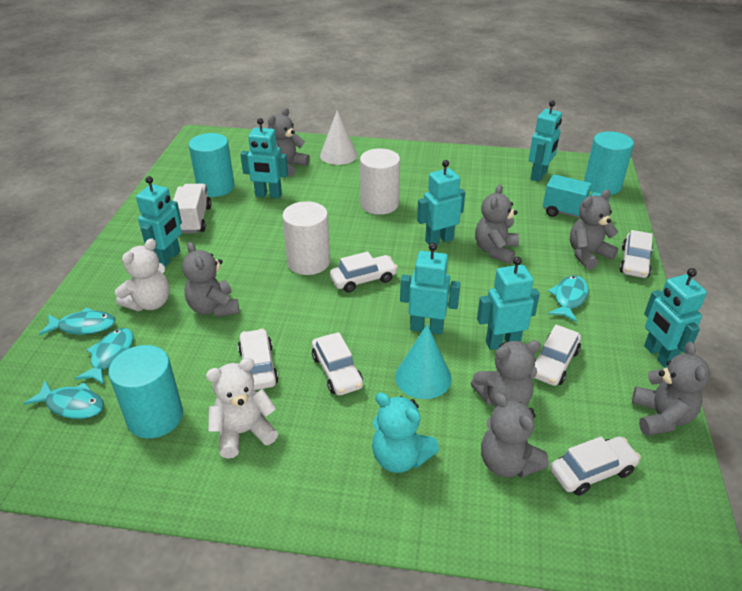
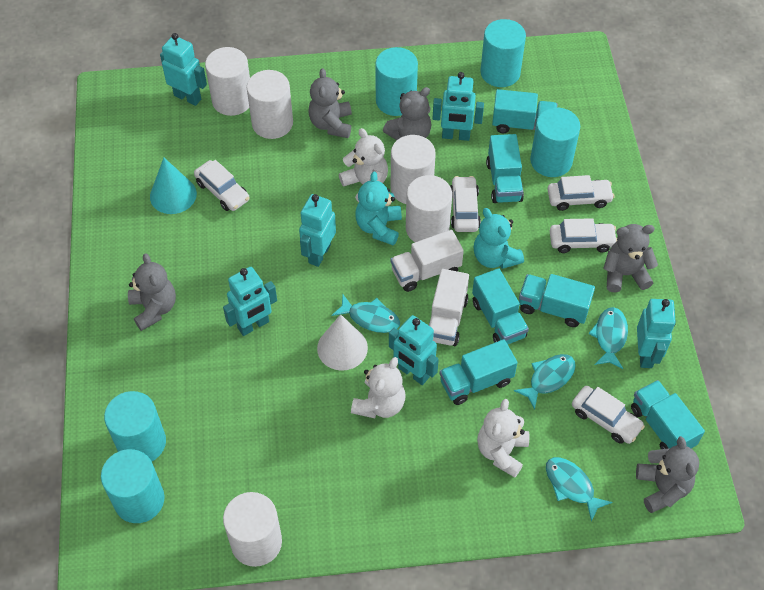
grey teddy bear: 7 -> 5
turquoise cylinder: 3 -> 5
turquoise robot: 7 -> 6
turquoise teddy bear: 1 -> 2
turquoise truck: 1 -> 6
white car: 6 -> 5
white cylinder: 2 -> 5
white teddy bear: 2 -> 3
white truck: 1 -> 2

